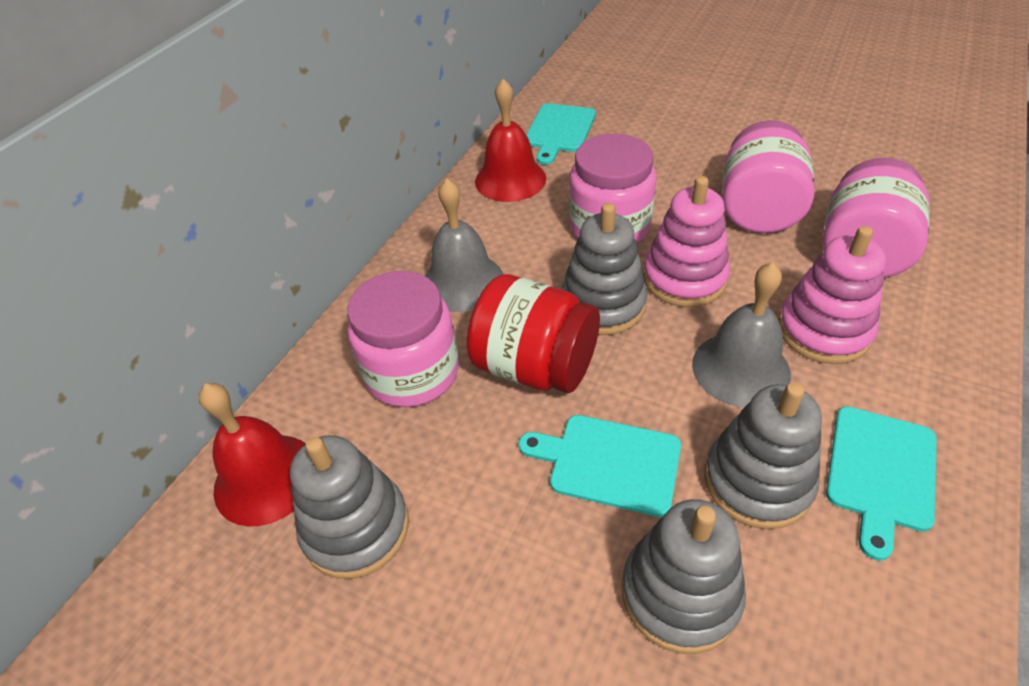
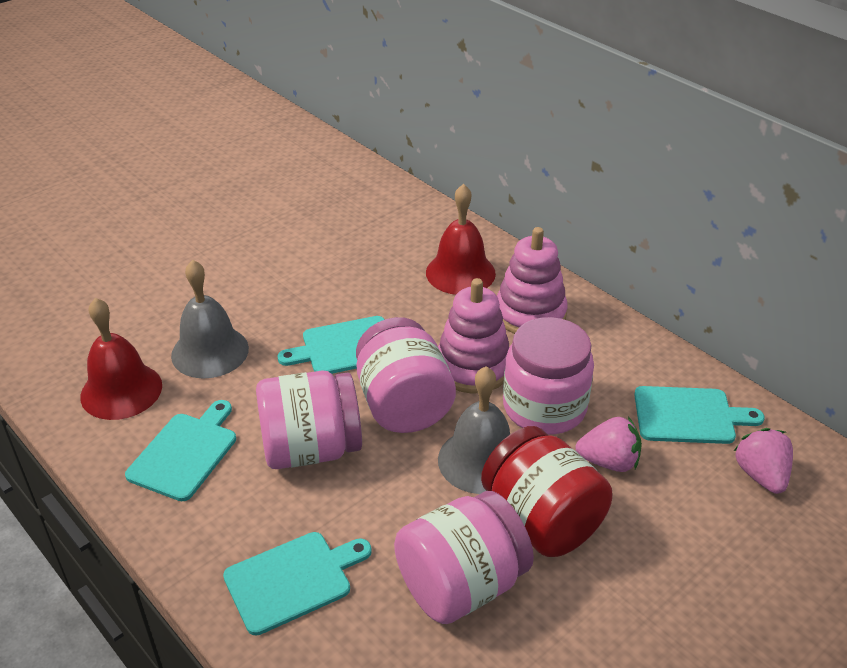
grey stacking toy: 4 -> 0
pink strawberry: 0 -> 2
turquoise cutting board: 3 -> 4

